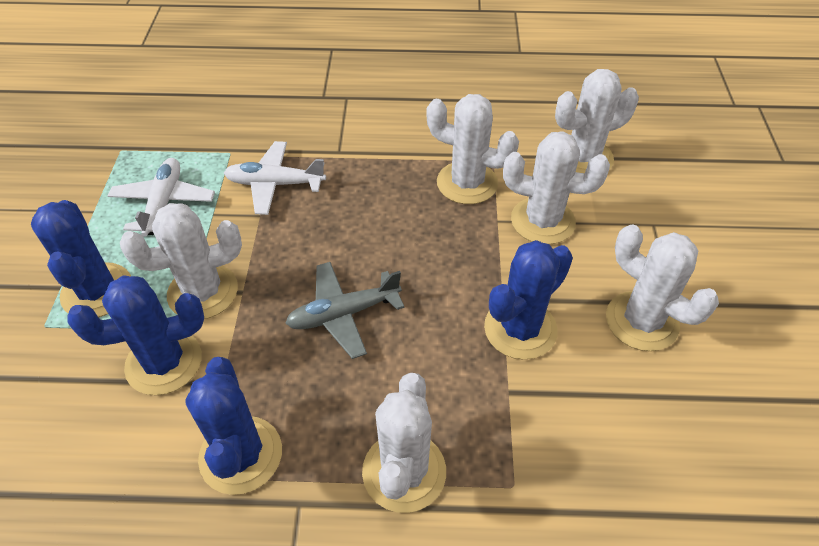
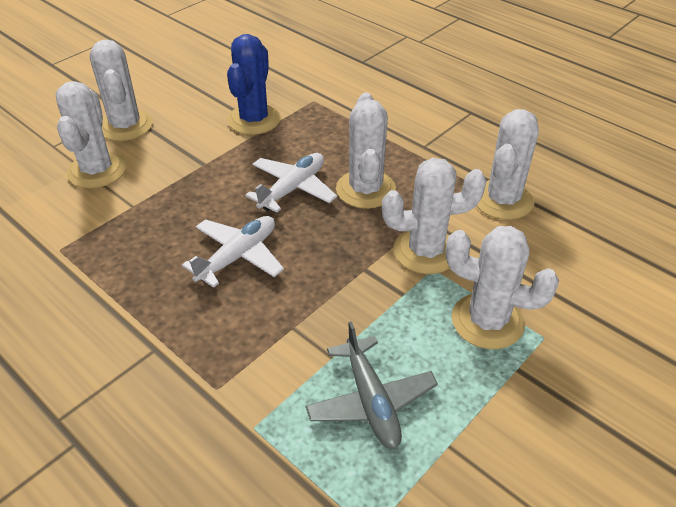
blue cactus: 4 -> 1

